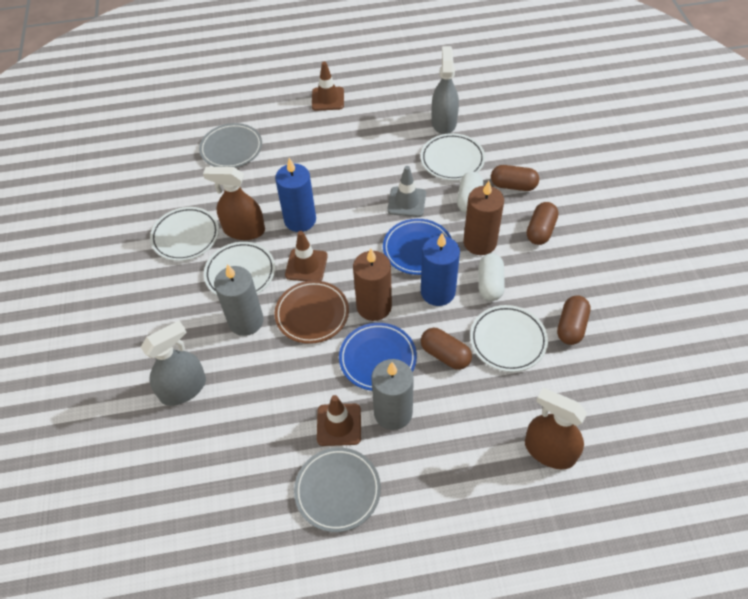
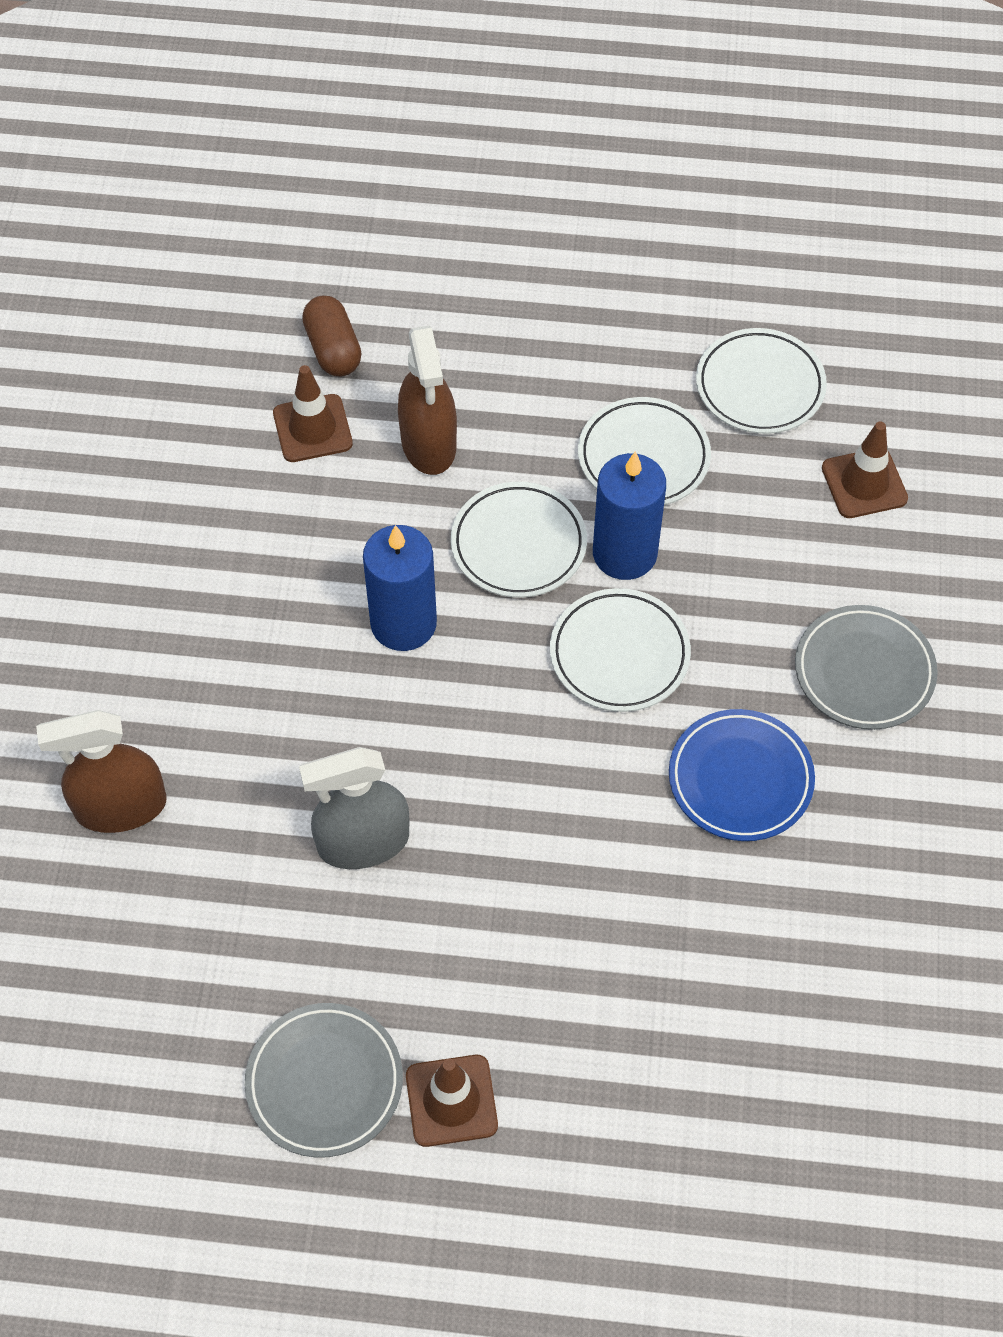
blue plate: 2 -> 1
brown candle: 2 -> 0
brown capsule: 4 -> 1
brown plate: 1 -> 0
grey candle: 2 -> 0
grey spray bottle: 2 -> 1
grey traffic cone: 1 -> 0
white capsule: 2 -> 0

